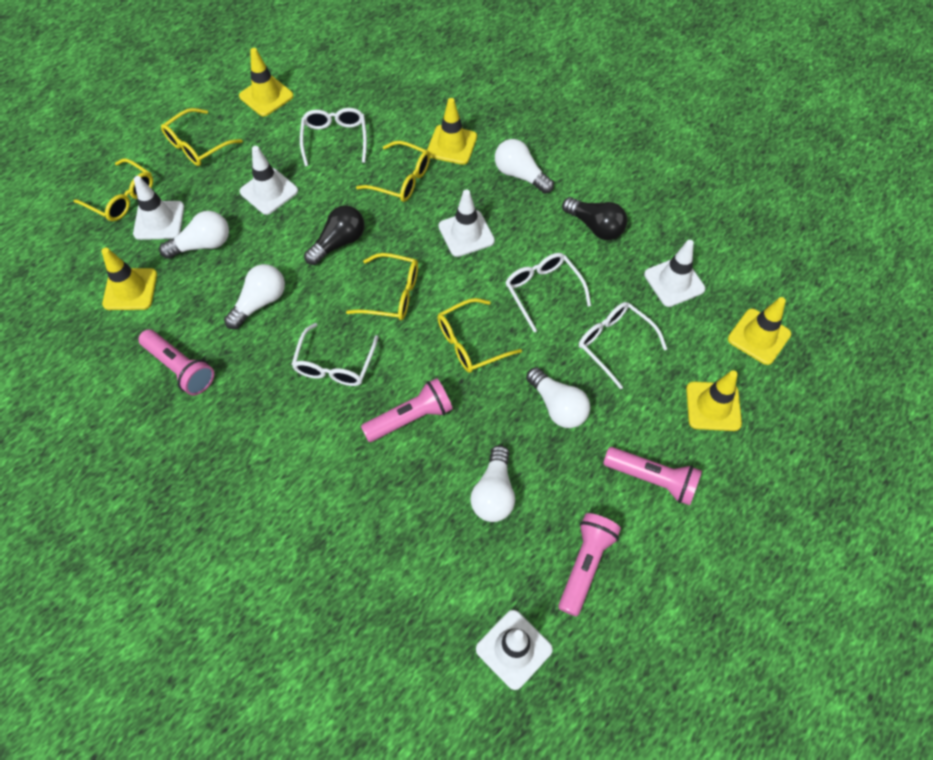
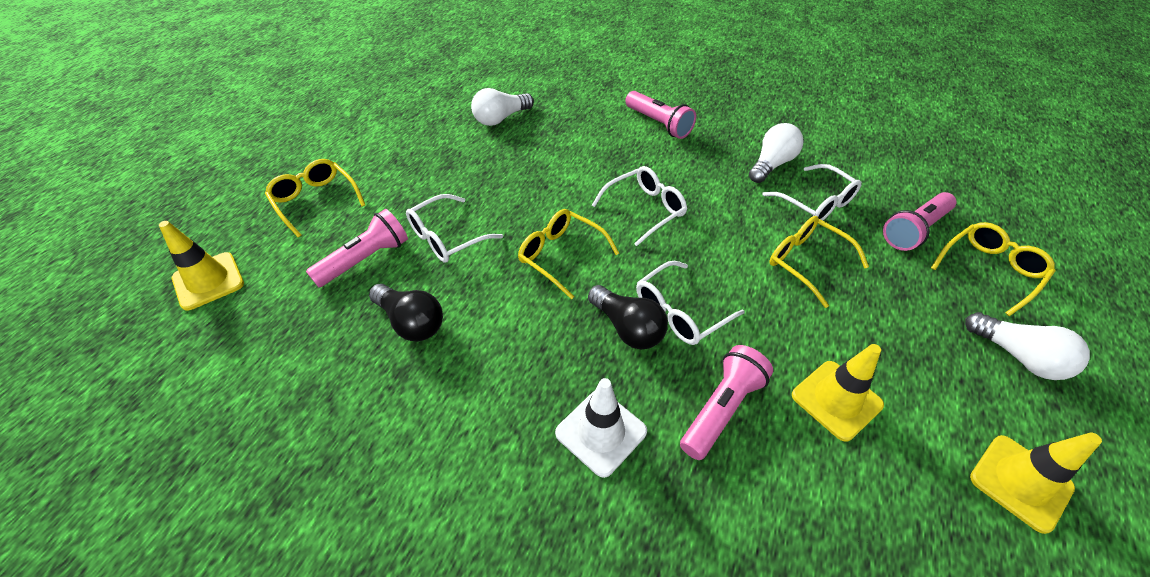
white light bulb: 5 -> 3
white traffic cone: 5 -> 1
yellow glasses: 5 -> 4
yellow traffic cone: 5 -> 3

